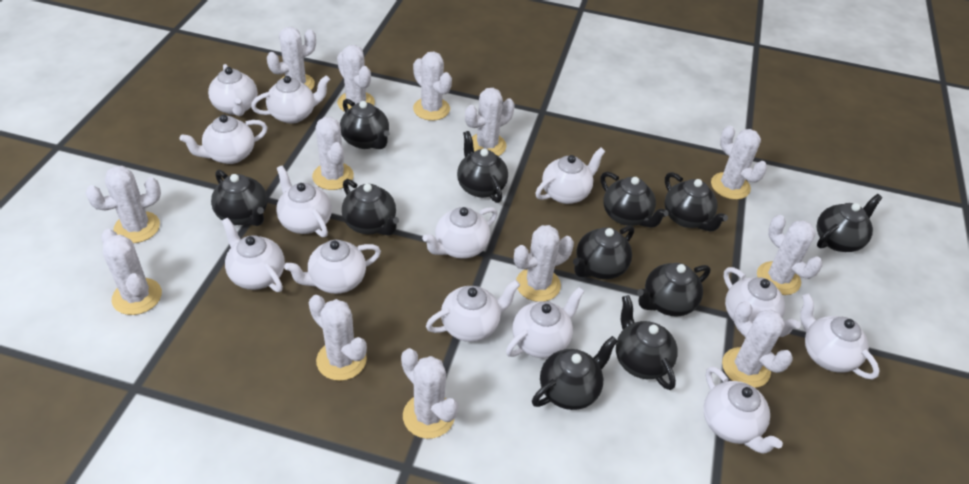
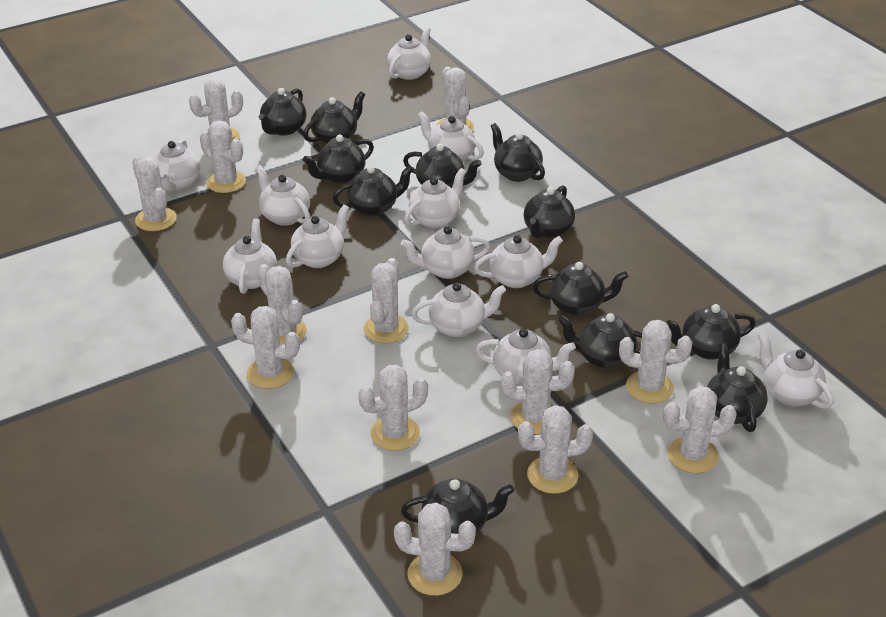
black teapot: 11 -> 12
white teapot: 13 -> 12

